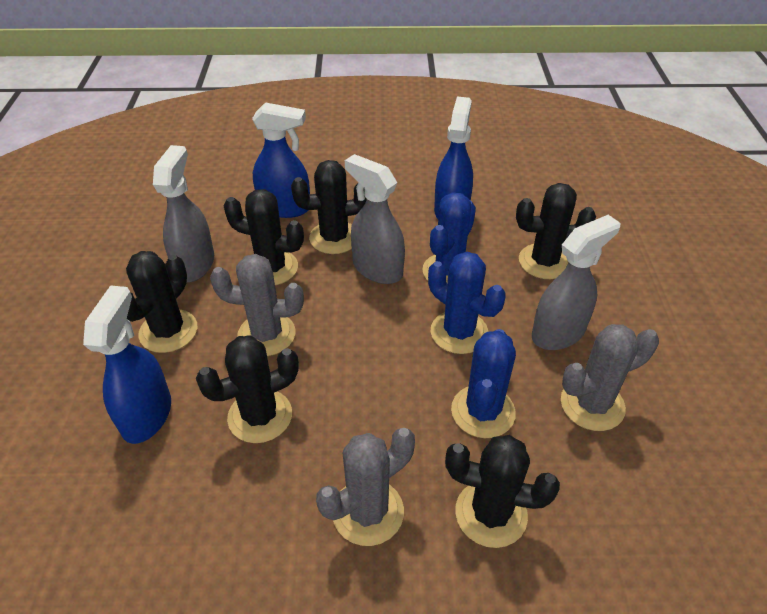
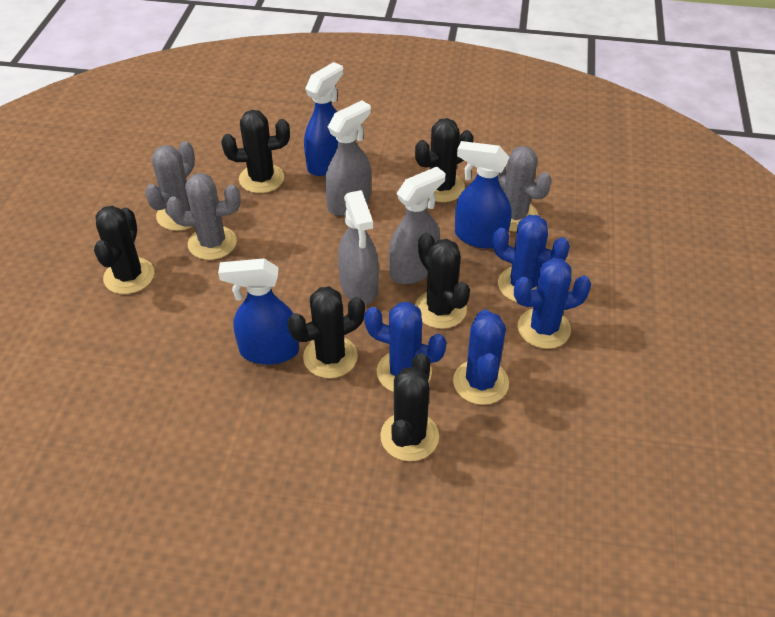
blue cactus: 3 -> 4

